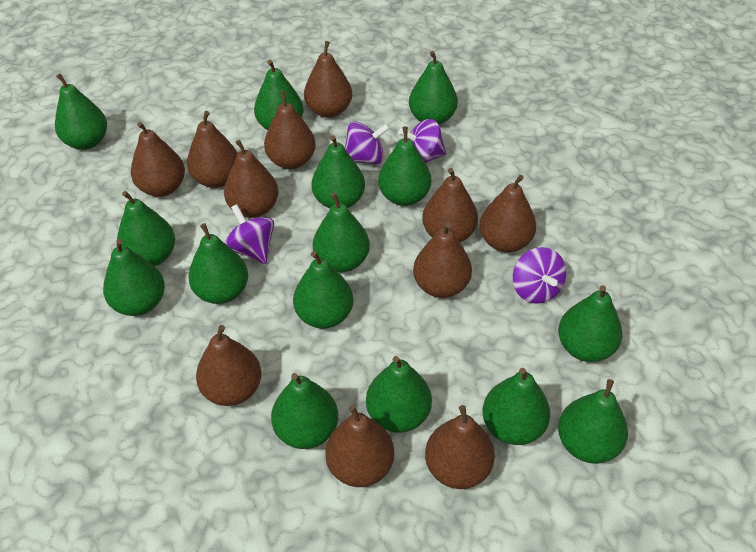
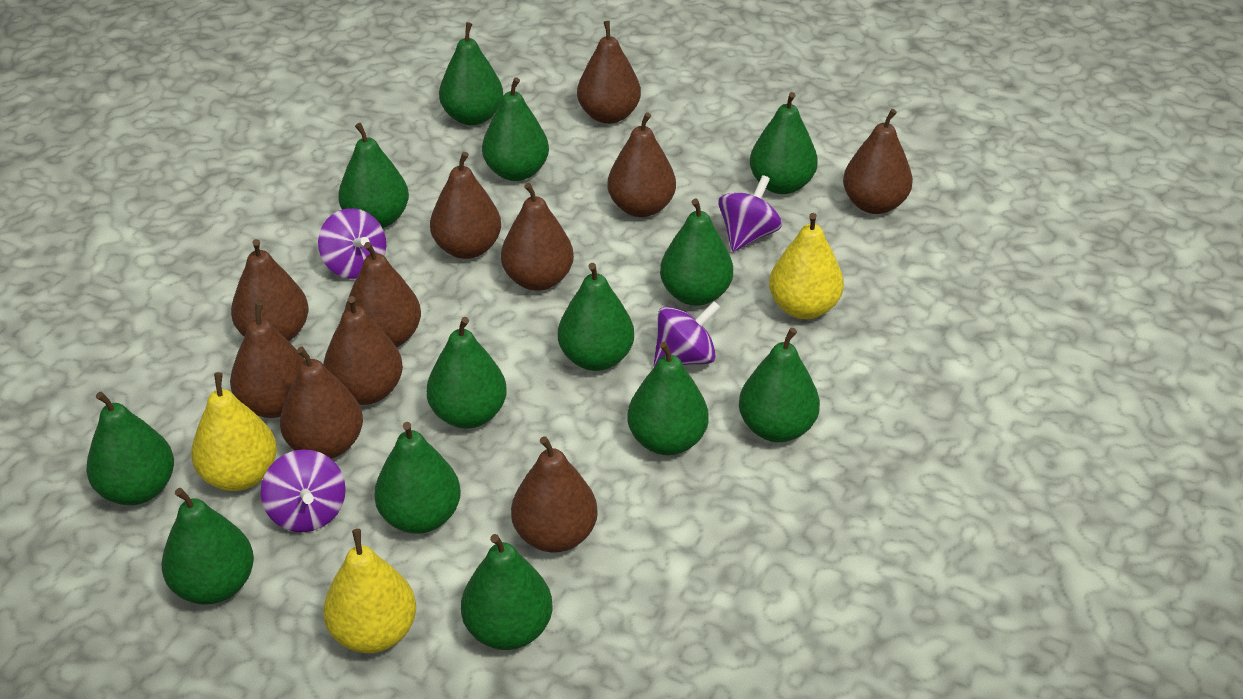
green pear: 15 -> 13
yellow pear: 0 -> 3

